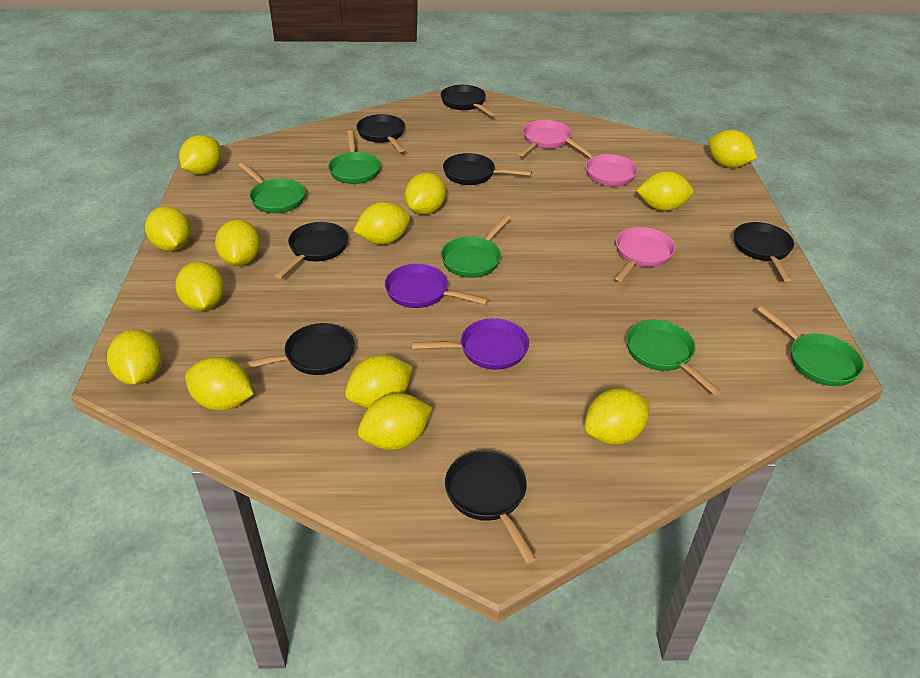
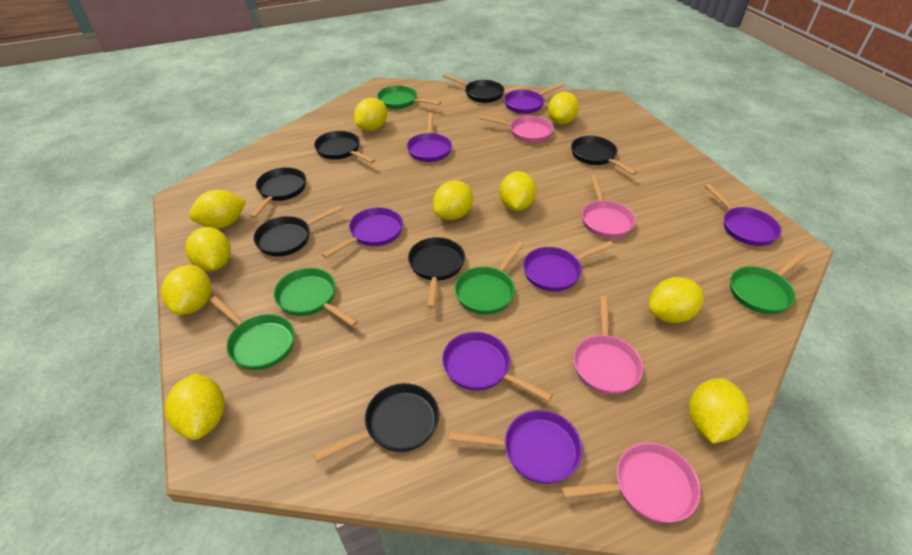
pink pan: 3 -> 4
purple pan: 2 -> 7
yellow lemon: 13 -> 10

